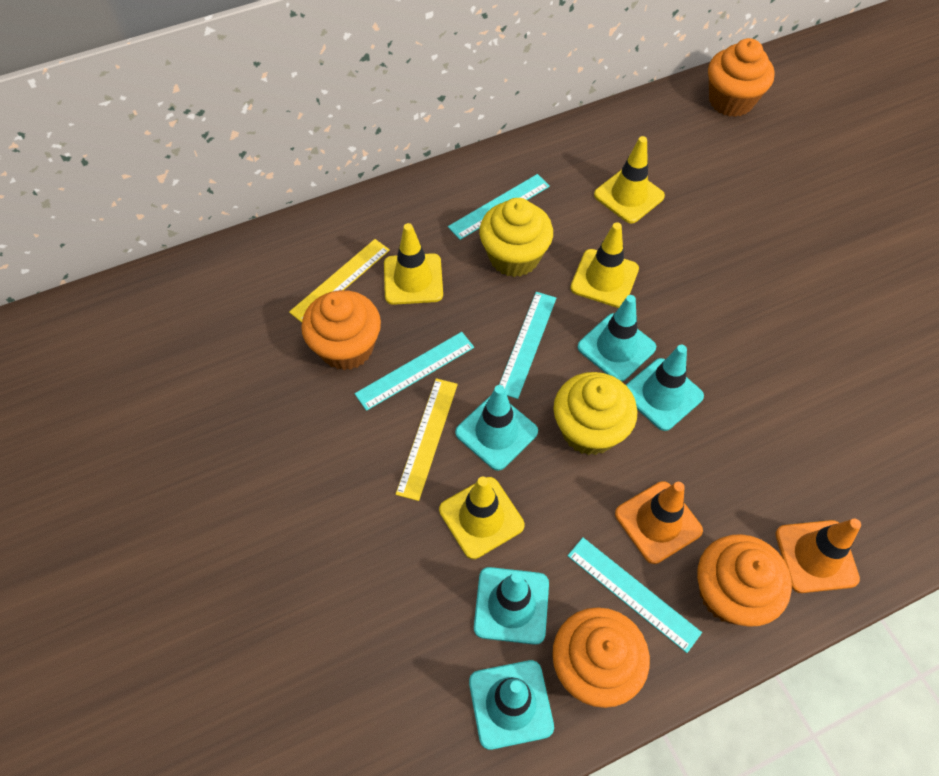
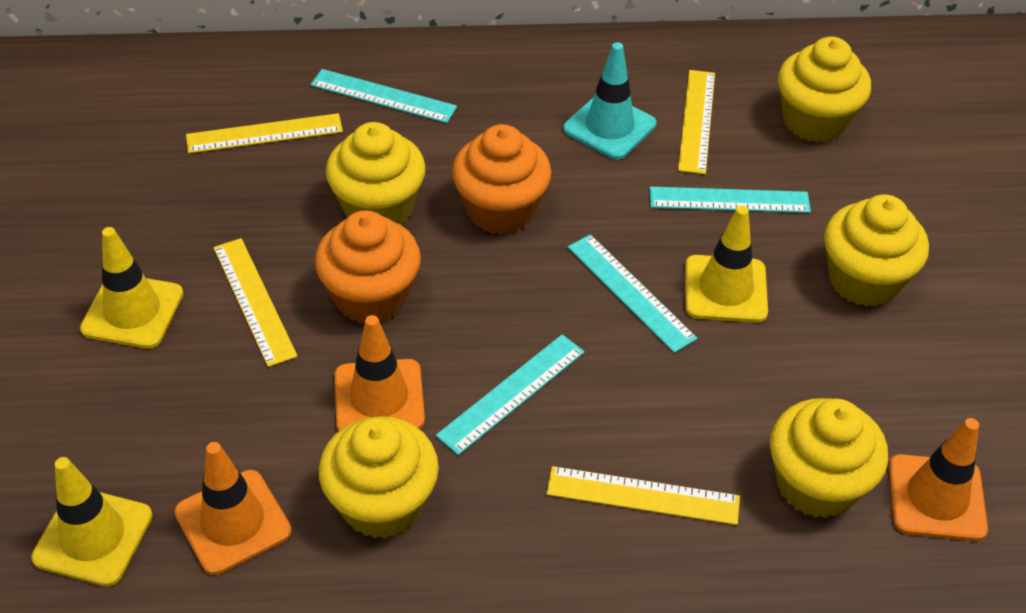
orange cupcake: 4 -> 2
orange traffic cone: 2 -> 3
turquoise traffic cone: 5 -> 1
yellow cupcake: 2 -> 5
yellow ruler: 2 -> 4
yellow traffic cone: 4 -> 3

